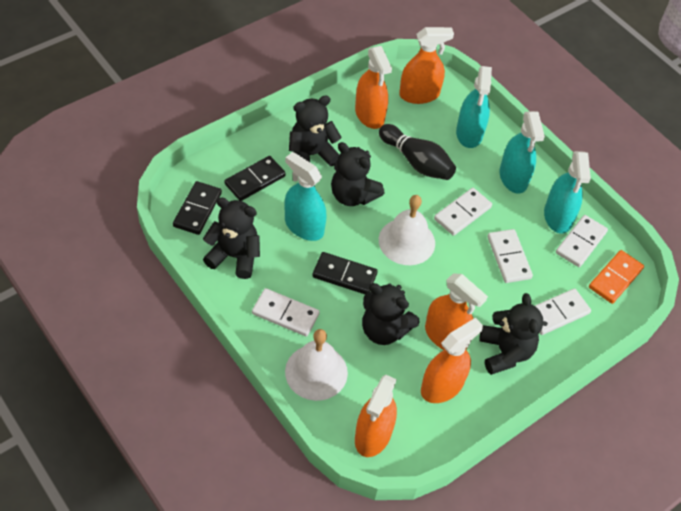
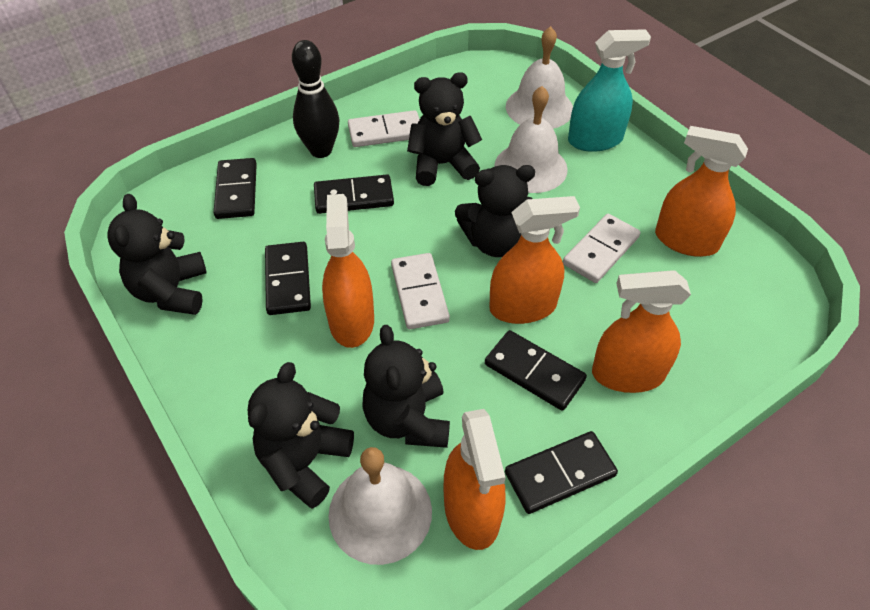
black domino: 3 -> 5
orange domino: 1 -> 0
turquoise spray bottle: 4 -> 1
white bell: 2 -> 3
white domino: 5 -> 3

